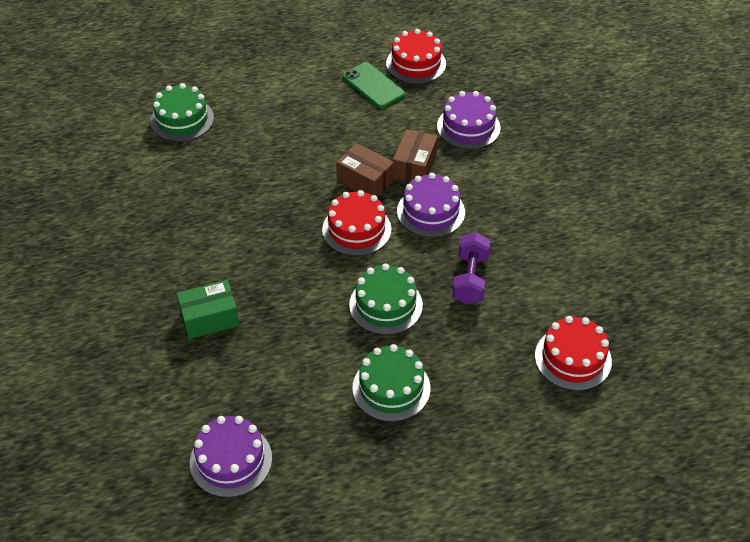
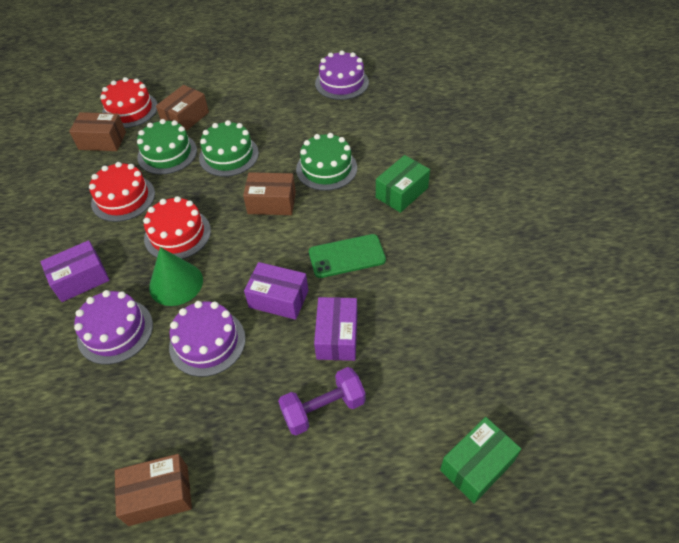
brown box: 2 -> 4
green box: 1 -> 2
green cone: 0 -> 1
purple box: 0 -> 3

